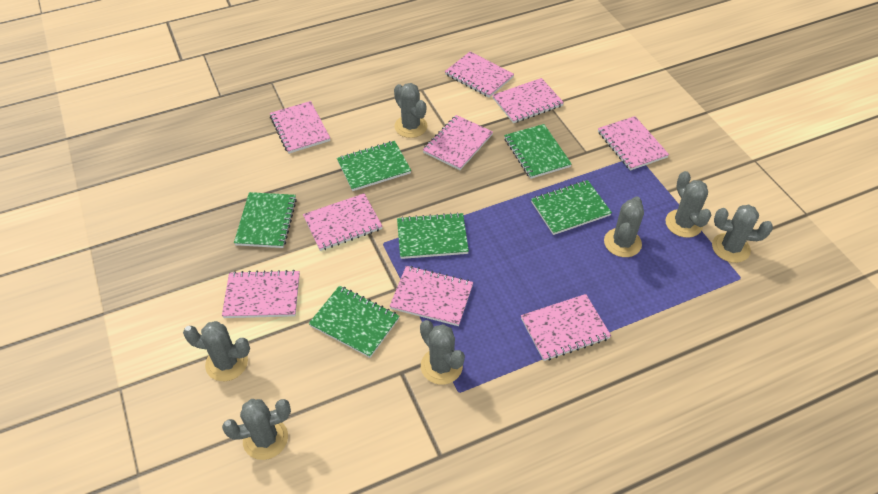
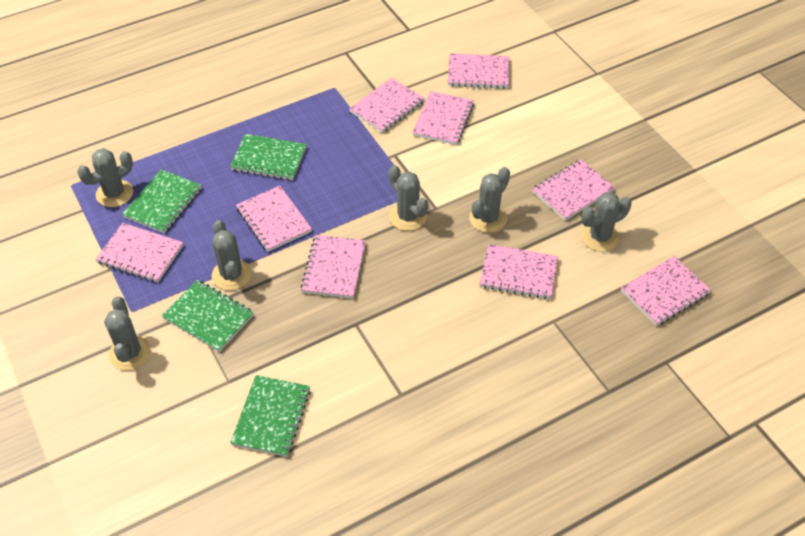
green notebook: 6 -> 4
grey cactus: 7 -> 6

